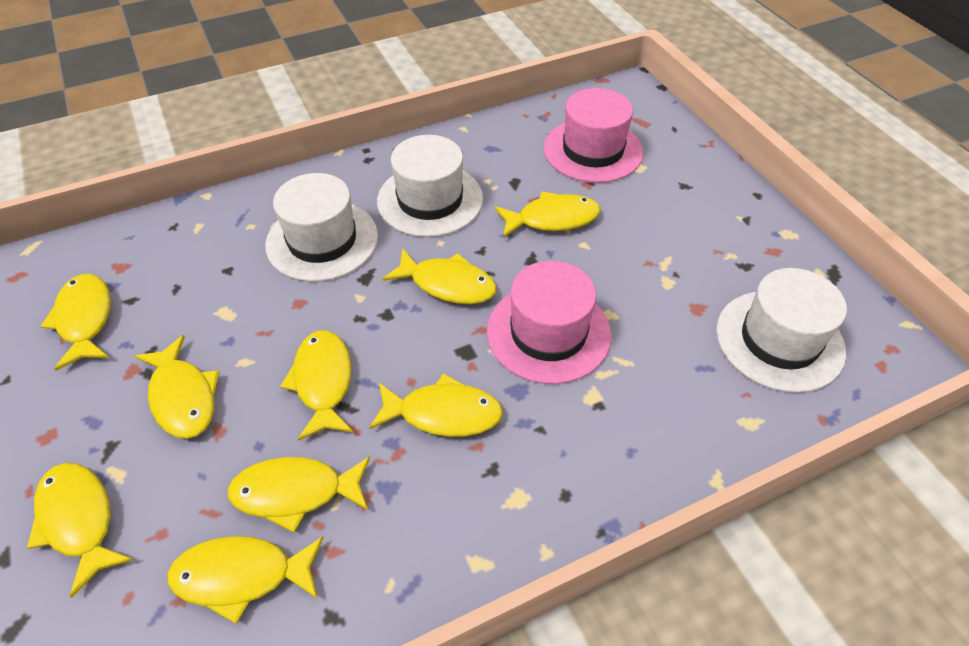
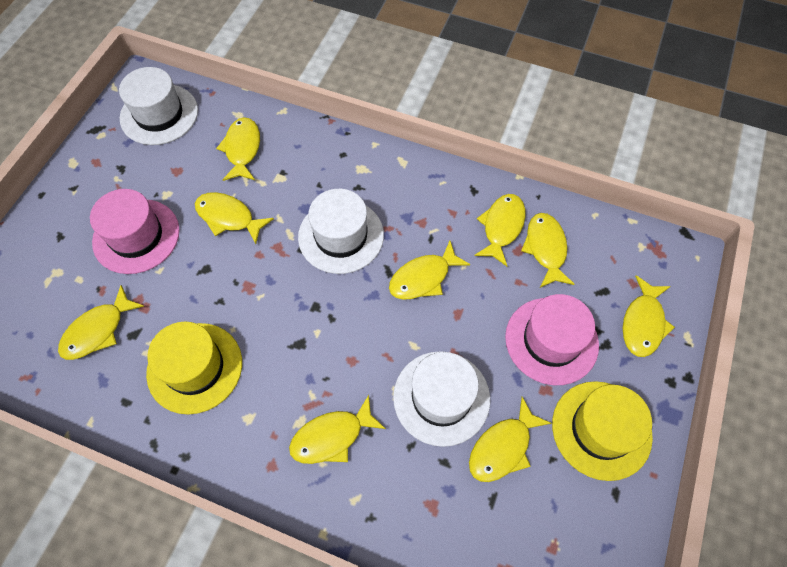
yellow hat: 0 -> 2

